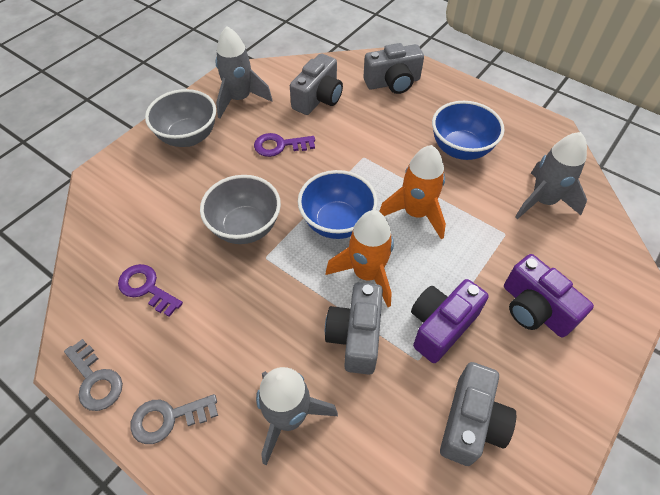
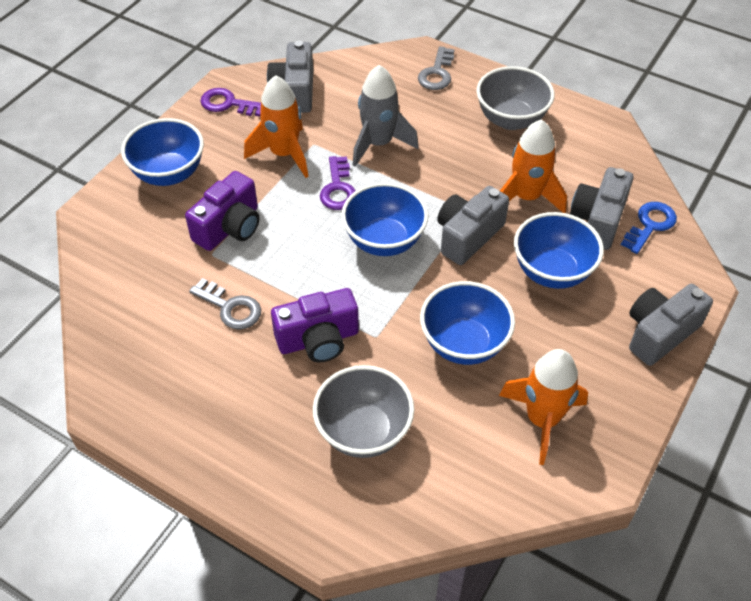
blue bowl: 2 -> 4
blue key: 0 -> 1
grey rocket: 3 -> 1
orange rocket: 2 -> 3

